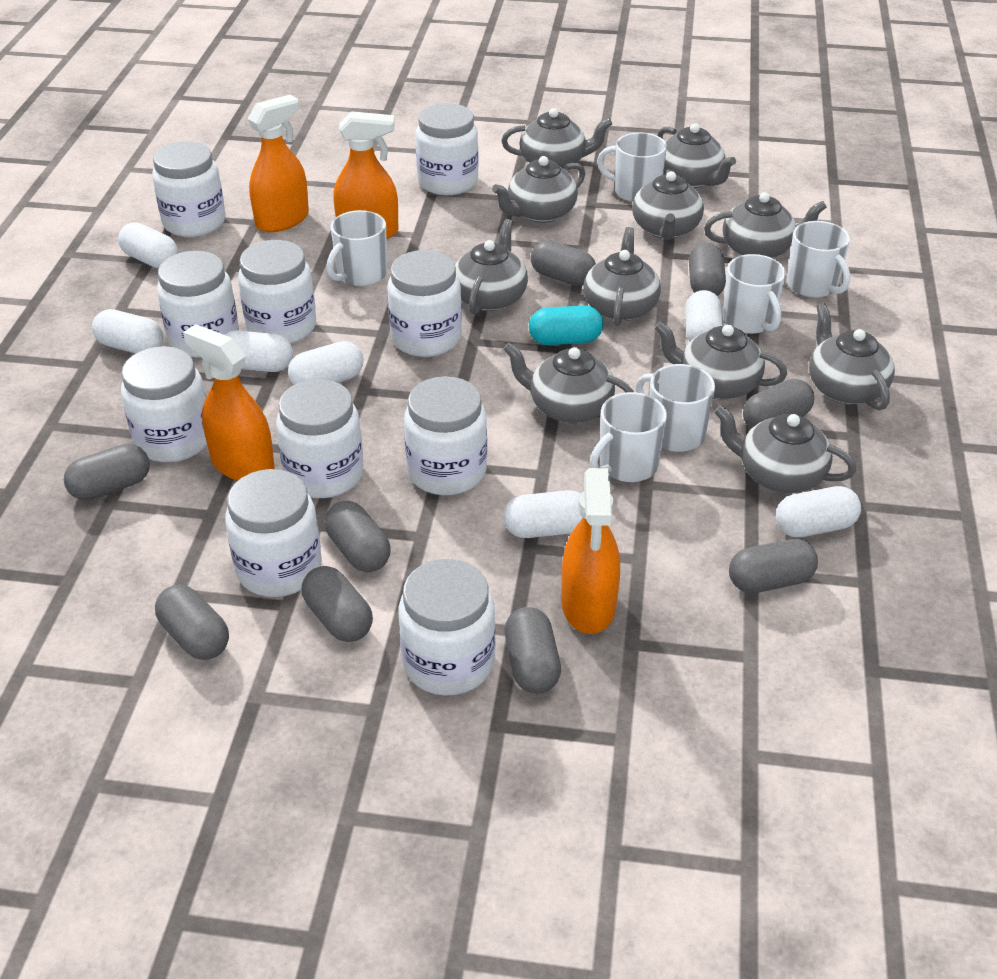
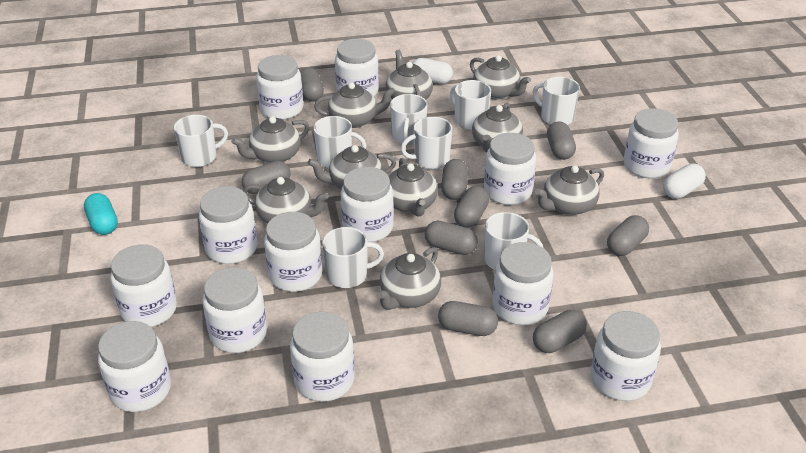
grey teapot: 11 -> 10
orange spray bottle: 4 -> 0
white capsule: 7 -> 2
white jar: 10 -> 13
white mug: 6 -> 8

